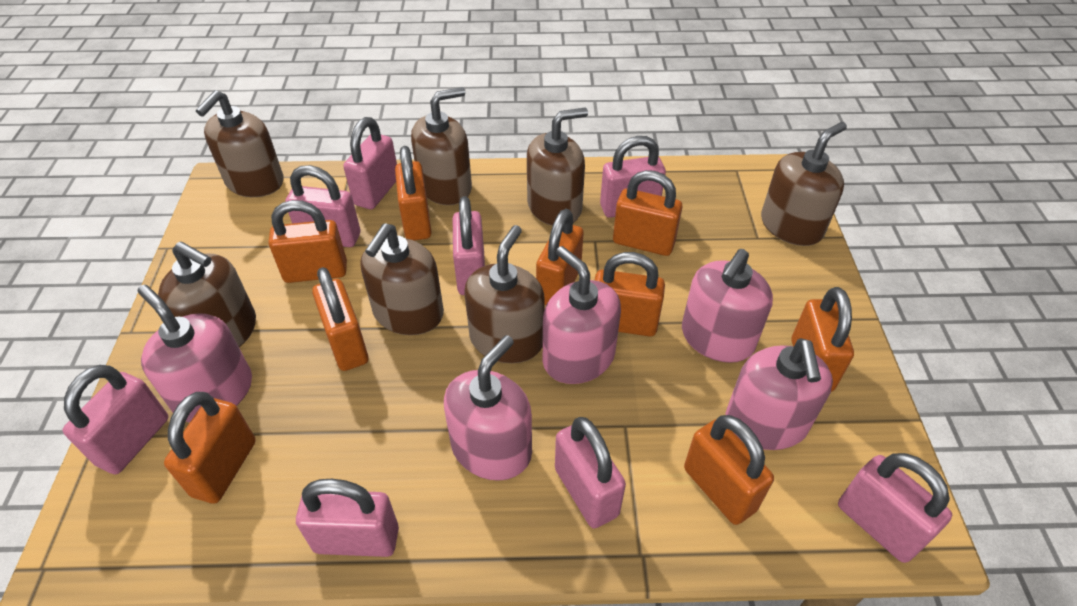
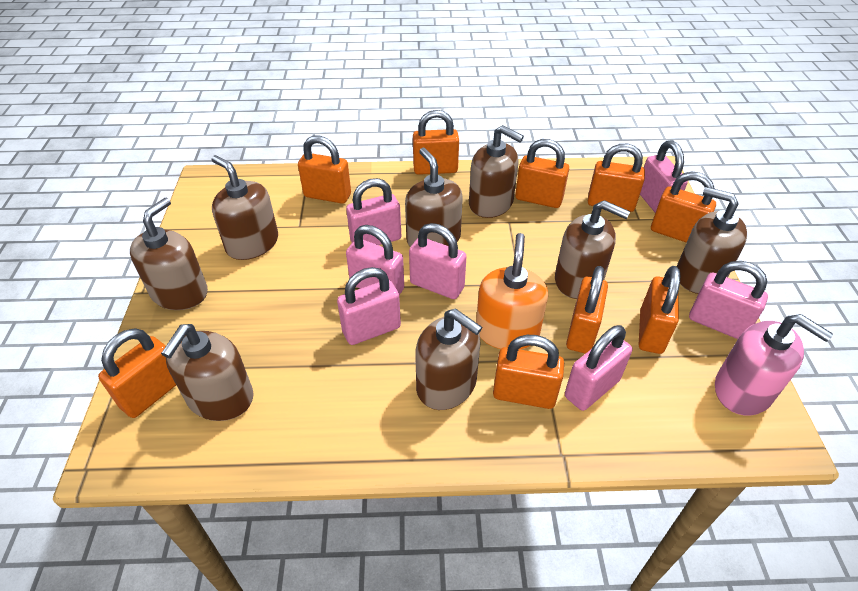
brown soap dispenser: 7 -> 8
orange soap dispenser: 0 -> 1
pink padlock: 8 -> 7
pink soap dispenser: 5 -> 1

